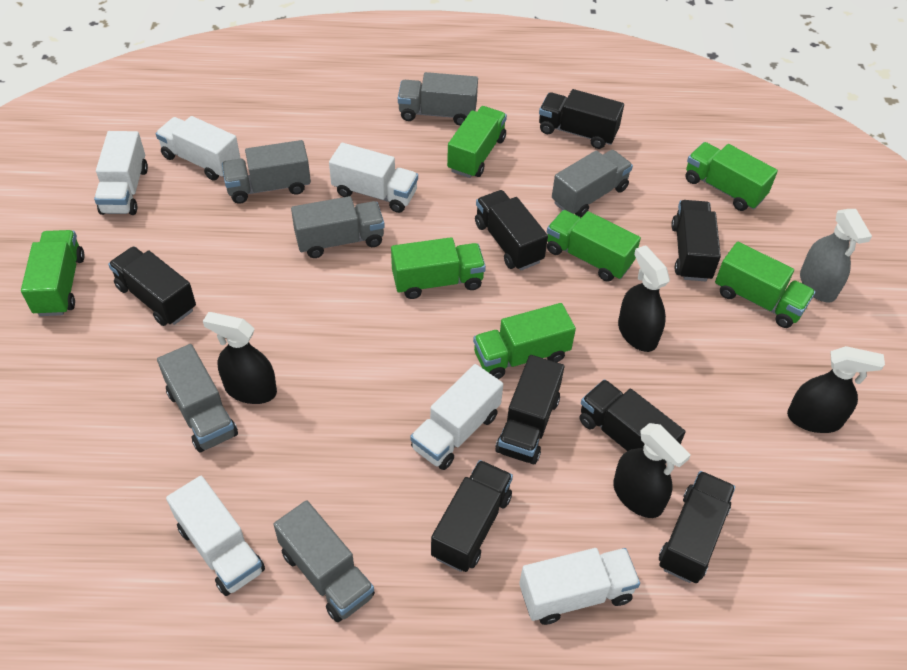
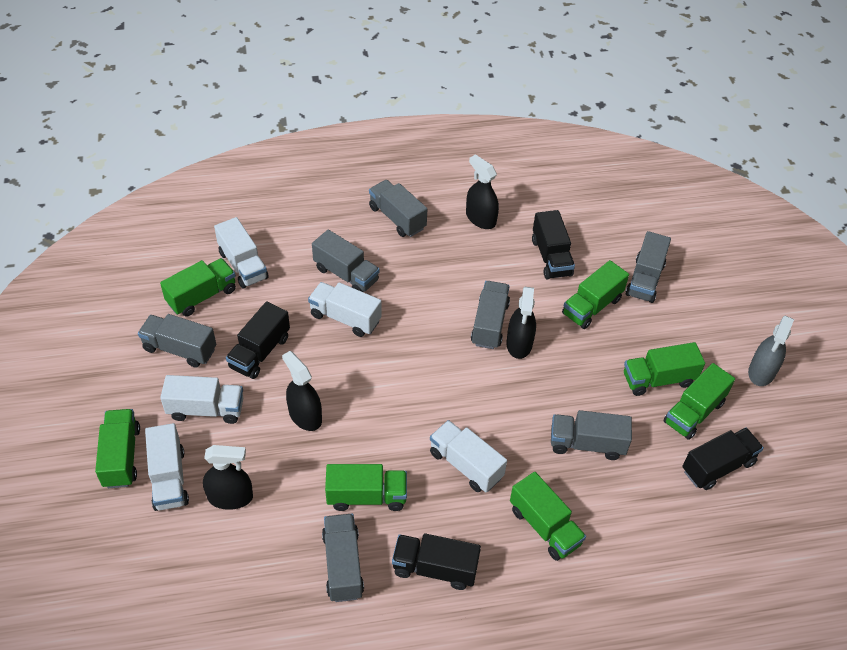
black truck: 8 -> 4
grey truck: 6 -> 7
white truck: 6 -> 5

